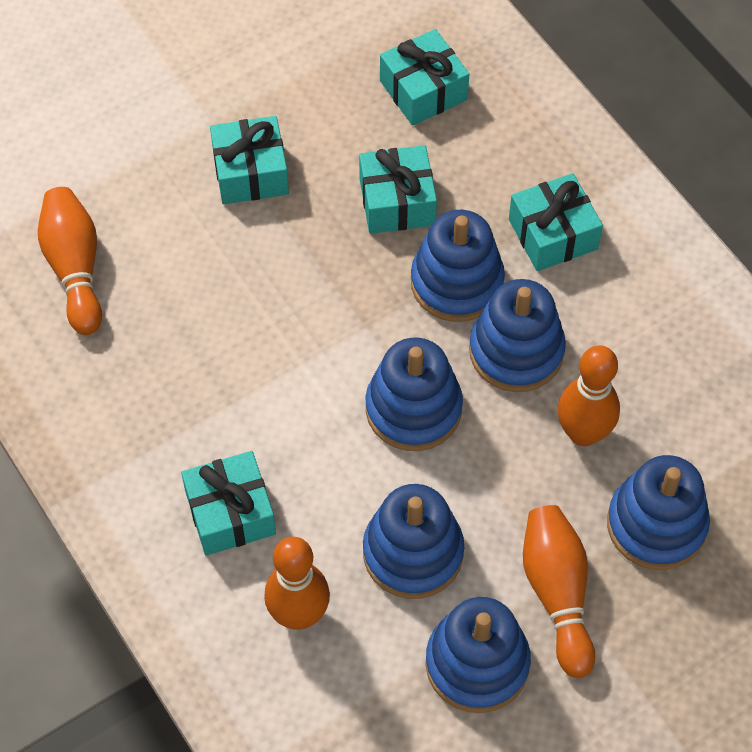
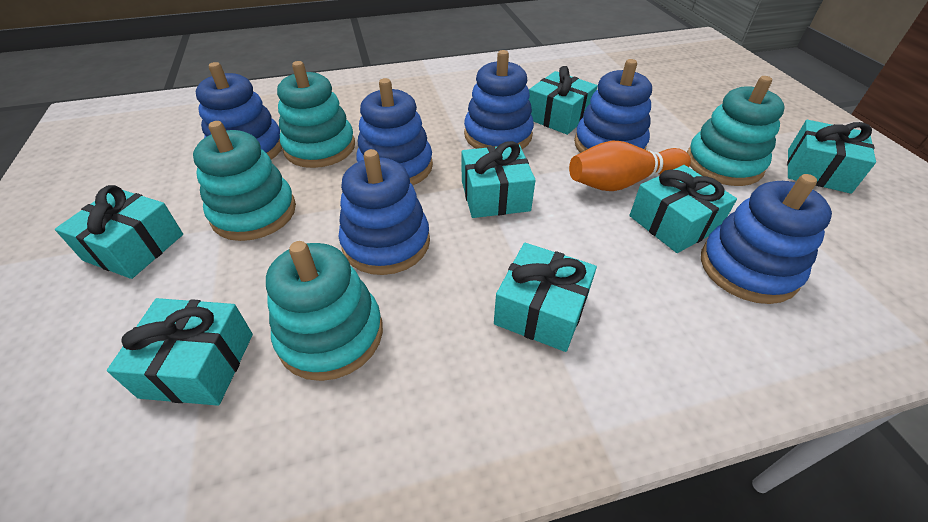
orange bowling pin: 4 -> 1
turquoise gift: 5 -> 7
turquoise stacking toy: 0 -> 4

